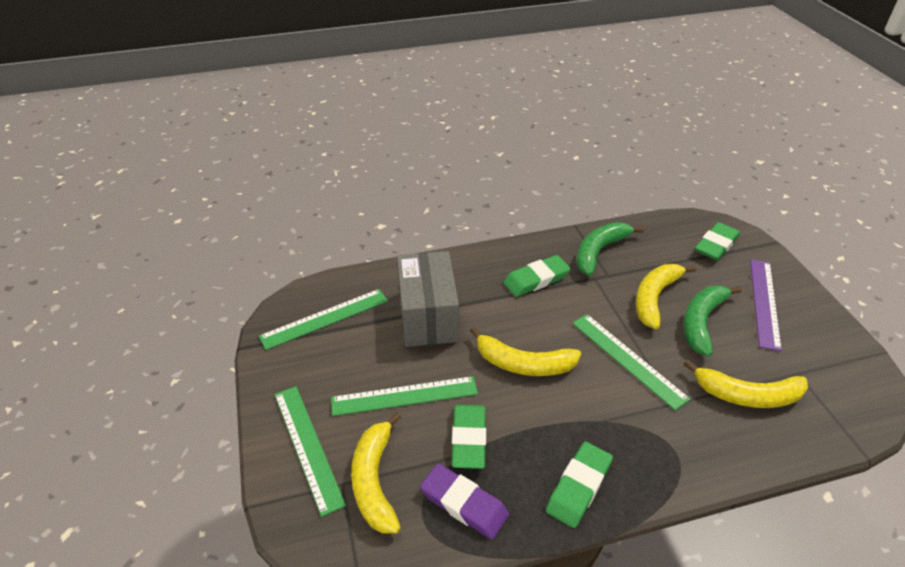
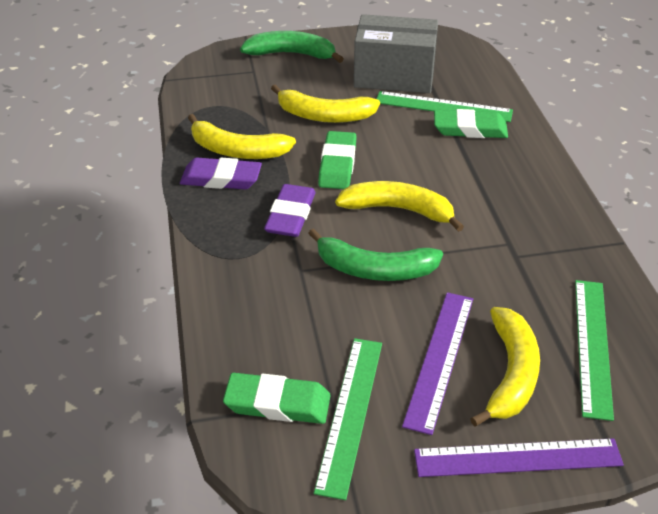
green eraser: 4 -> 3
green ruler: 4 -> 3
purple eraser: 1 -> 2
purple ruler: 1 -> 2

